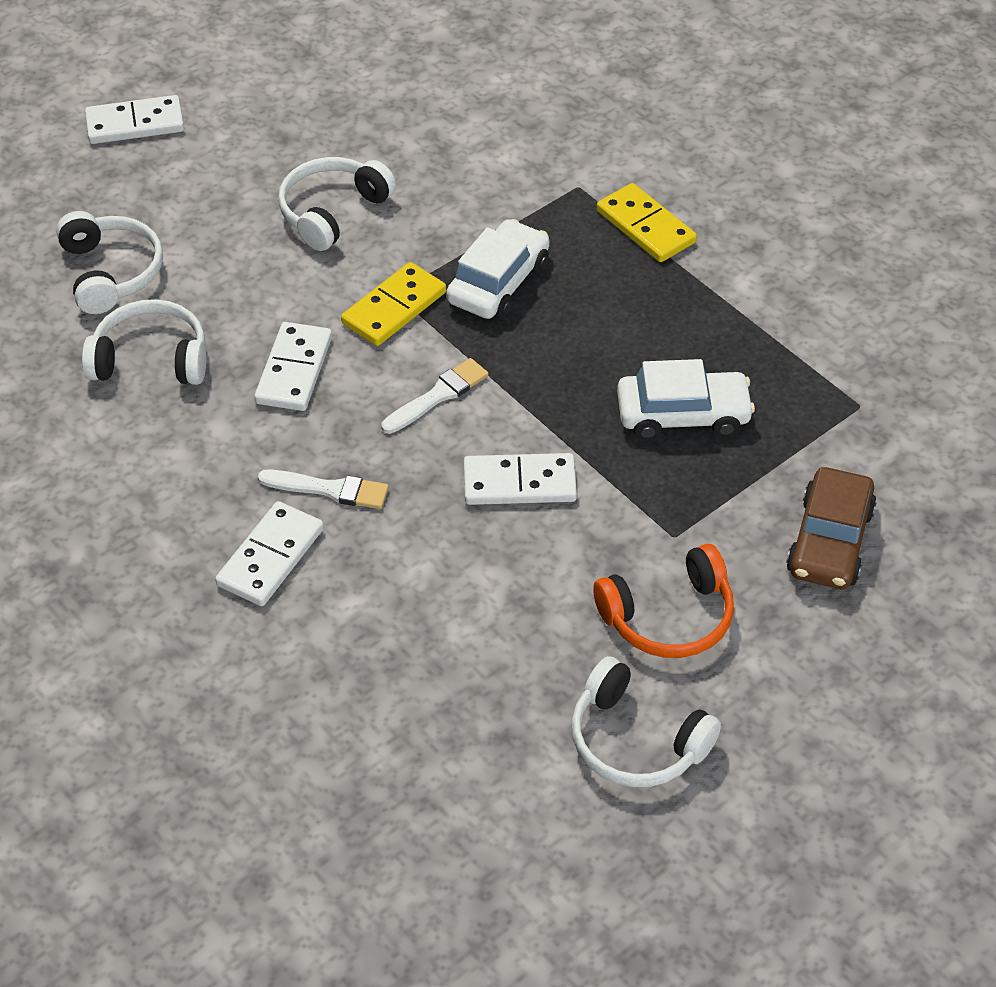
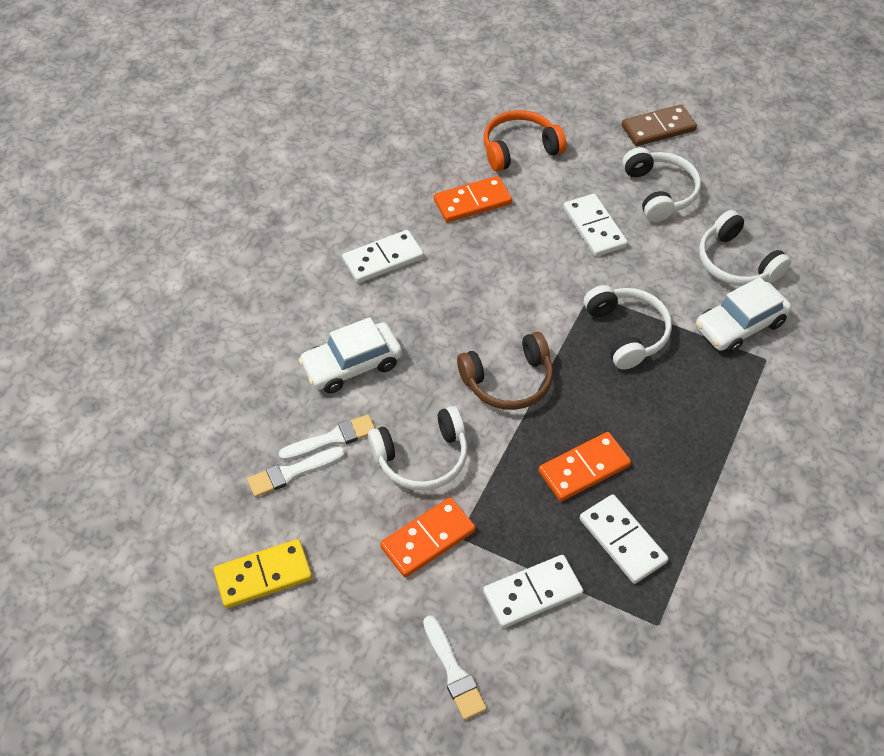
brown car: 1 -> 0
brown domino: 0 -> 1
brown headphones: 0 -> 1
orange domino: 0 -> 3
white brush: 2 -> 3
yellow domino: 2 -> 1

